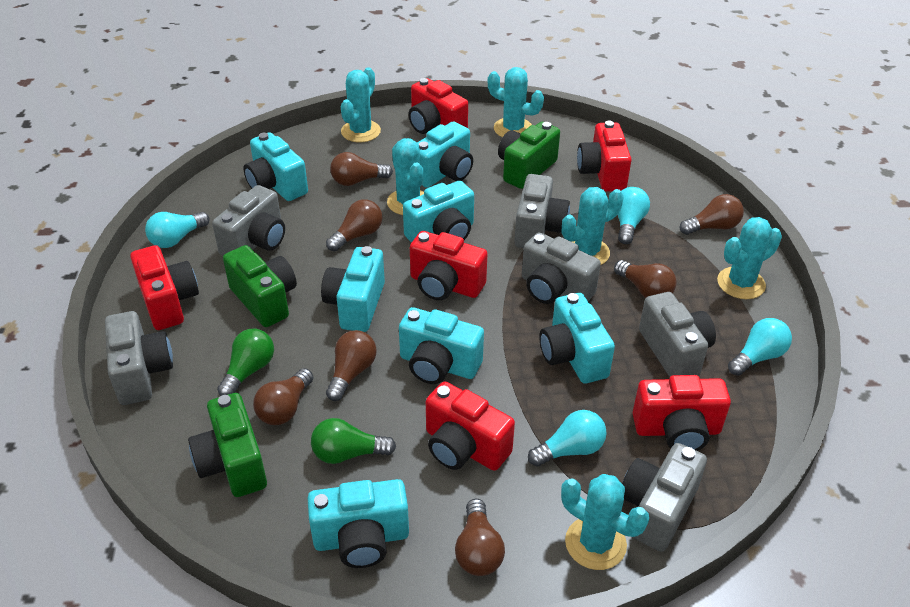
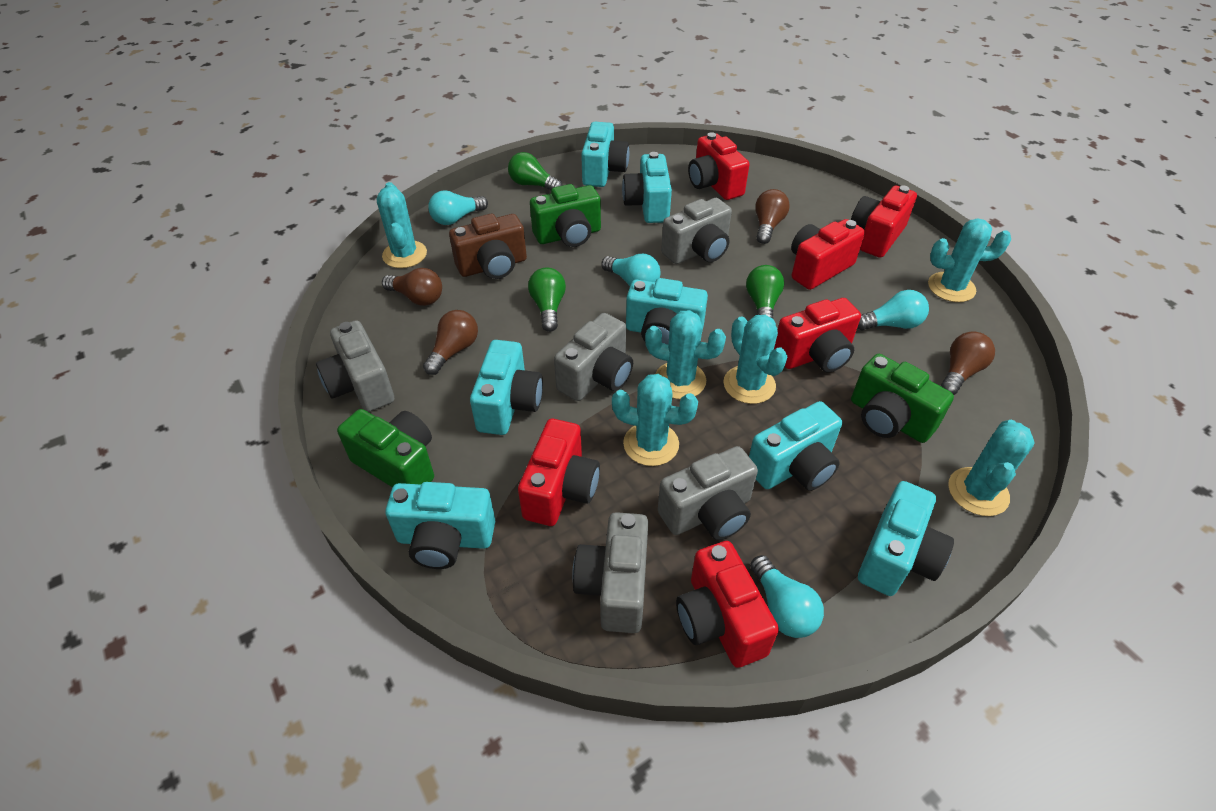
brown camera: 0 -> 1
brown light bulb: 7 -> 4
green light bulb: 2 -> 3
grey camera: 6 -> 5

